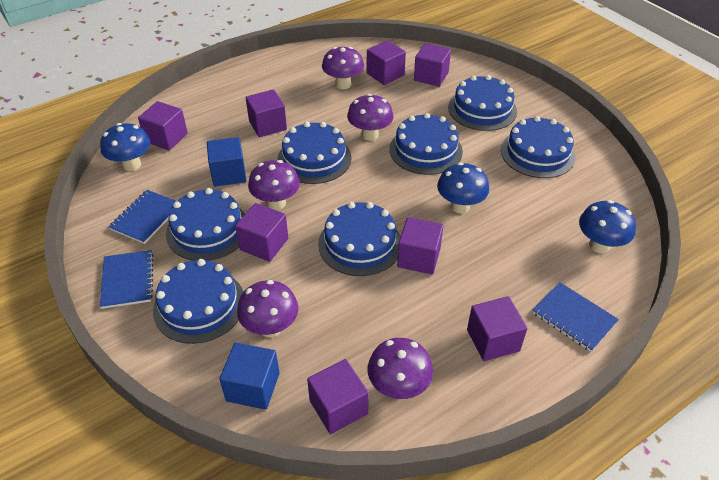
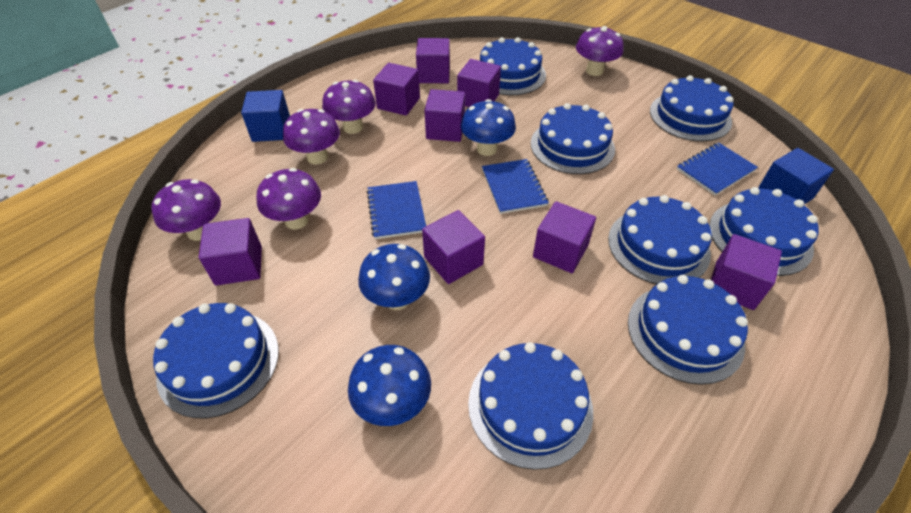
blue cake: 7 -> 8

